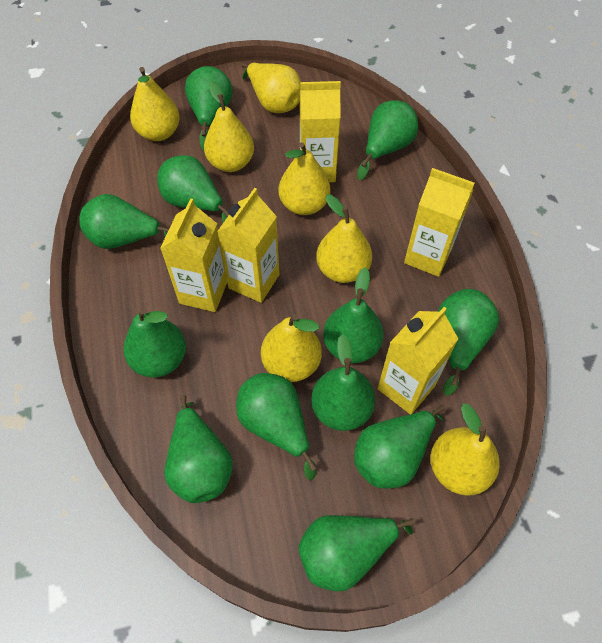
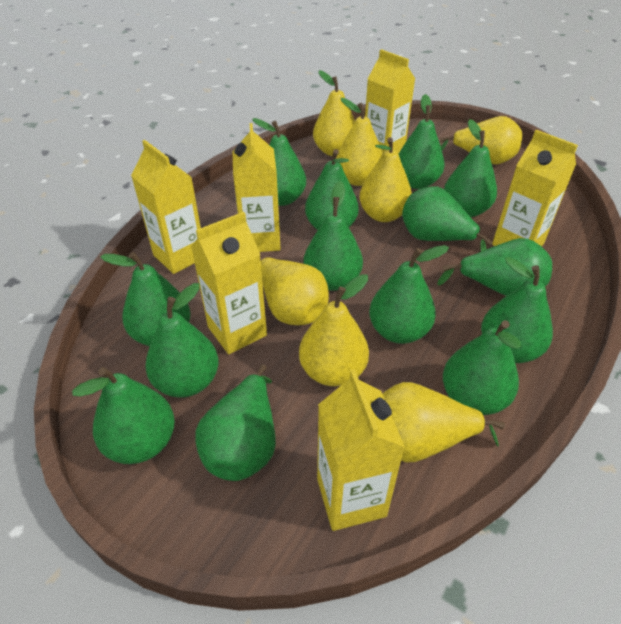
green pear: 12 -> 14
yellow carton: 5 -> 6

